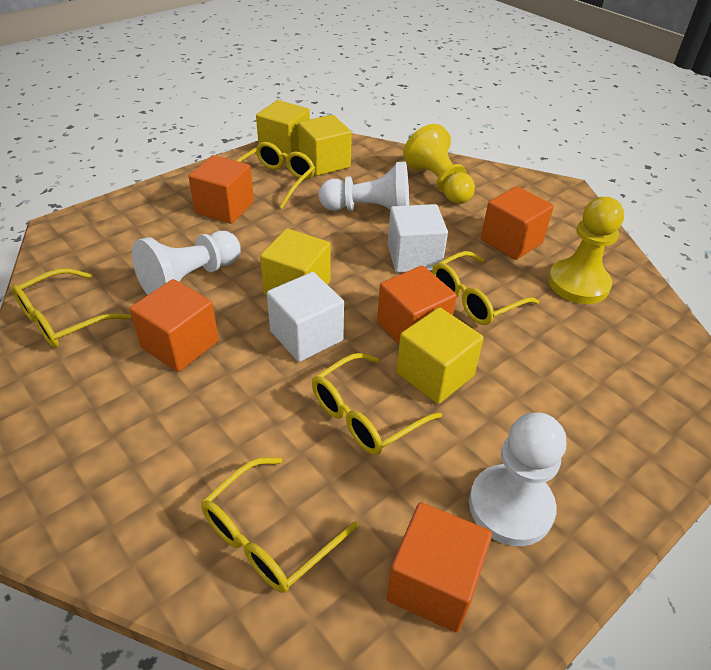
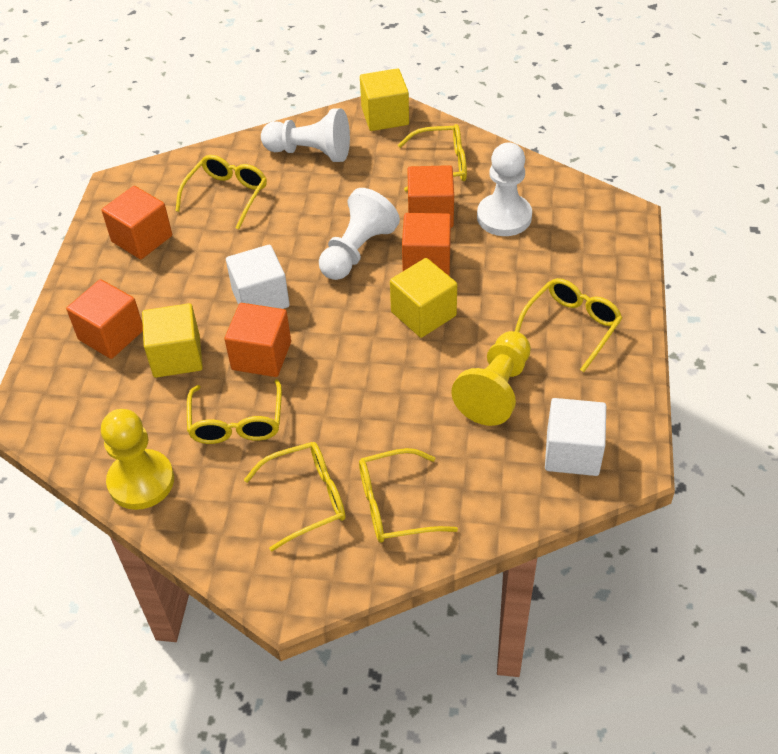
yellow cube: 4 -> 3
yellow glasses: 5 -> 6

